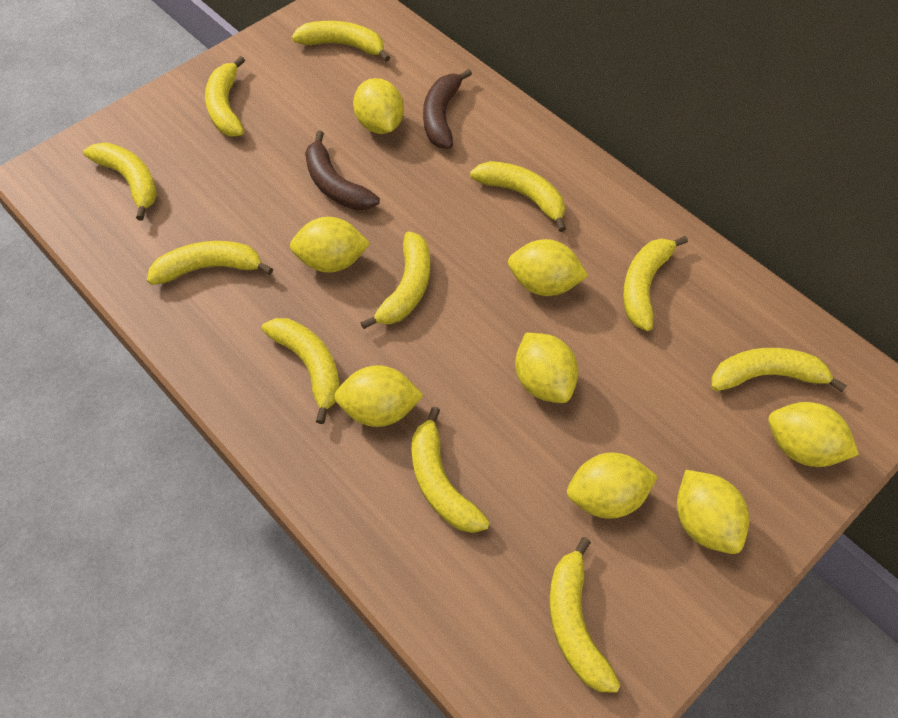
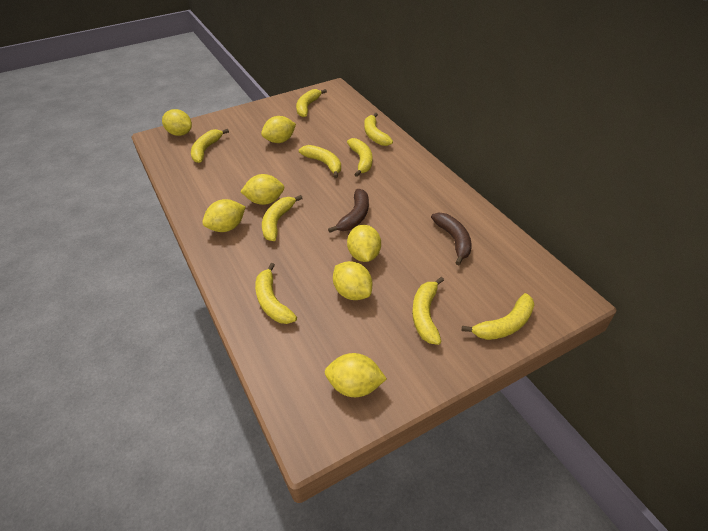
yellow banana: 11 -> 9
yellow lemon: 8 -> 7

